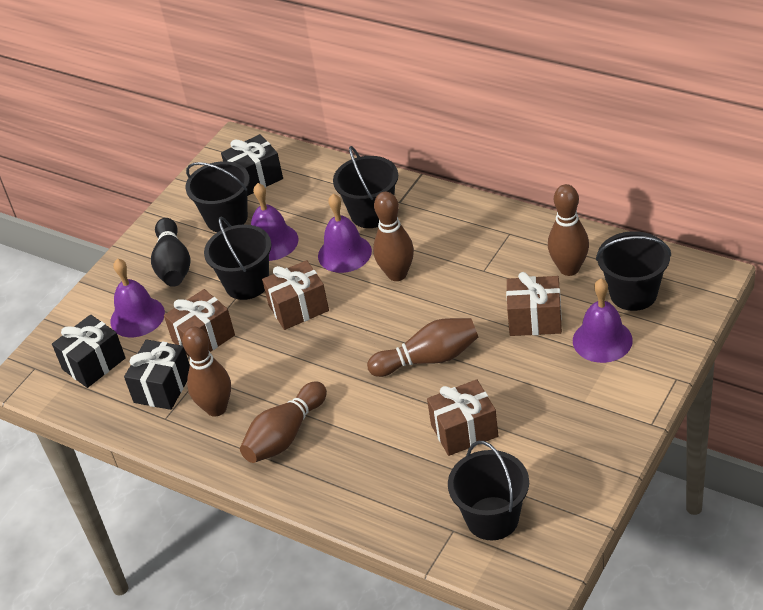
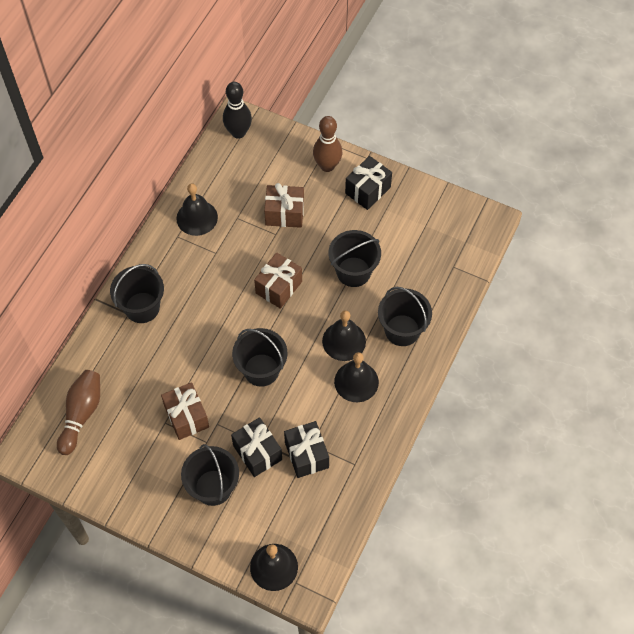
black bell: 0 -> 4
brown bowling pin: 5 -> 2
brown gift: 4 -> 3
purple bell: 4 -> 0

